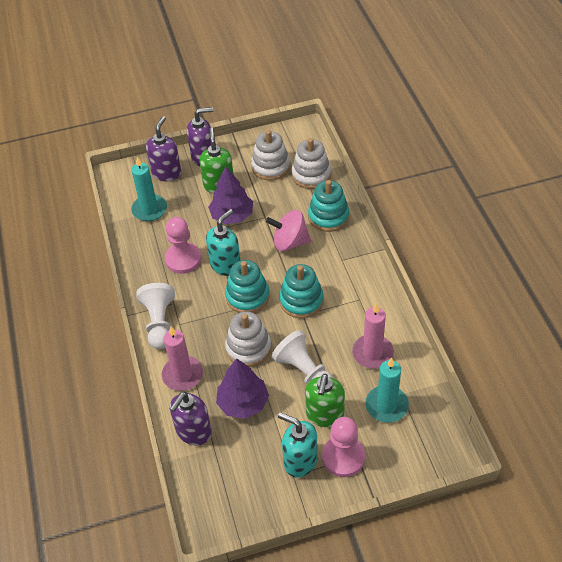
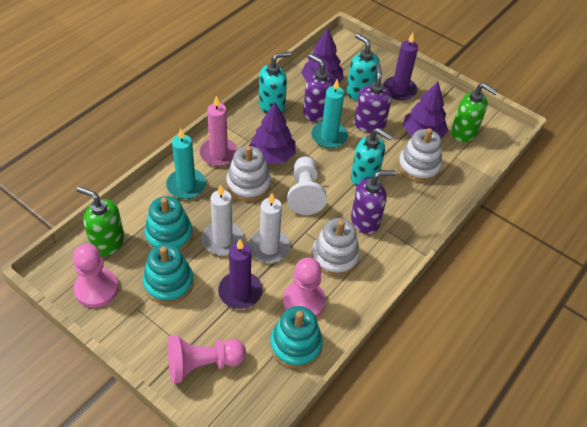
pink candle: 2 -> 1
pink pawn: 2 -> 3
pink spinning top: 1 -> 0
purple candle: 0 -> 2
purple tree: 2 -> 3
turquoise soap dispenser: 2 -> 3
white candle: 0 -> 2
white pawn: 2 -> 1

